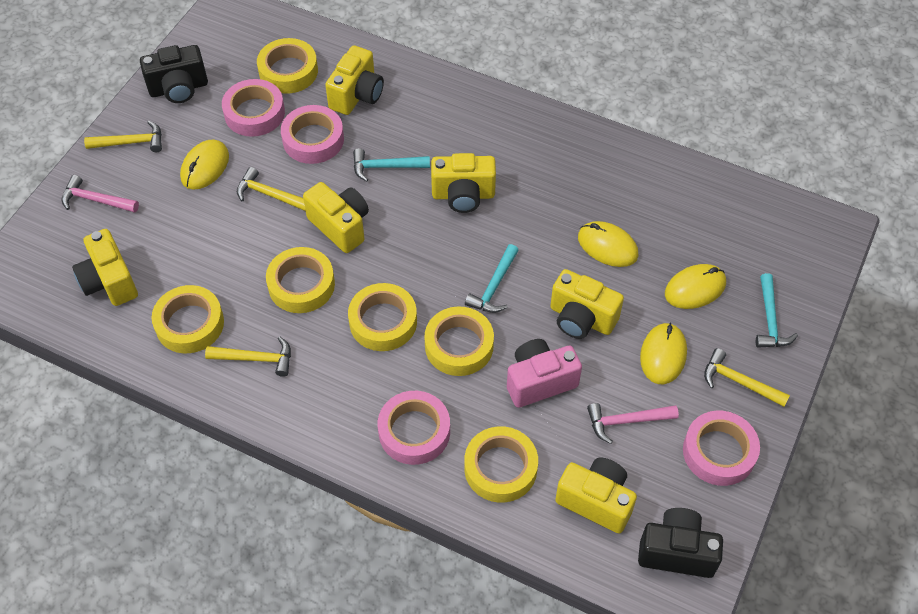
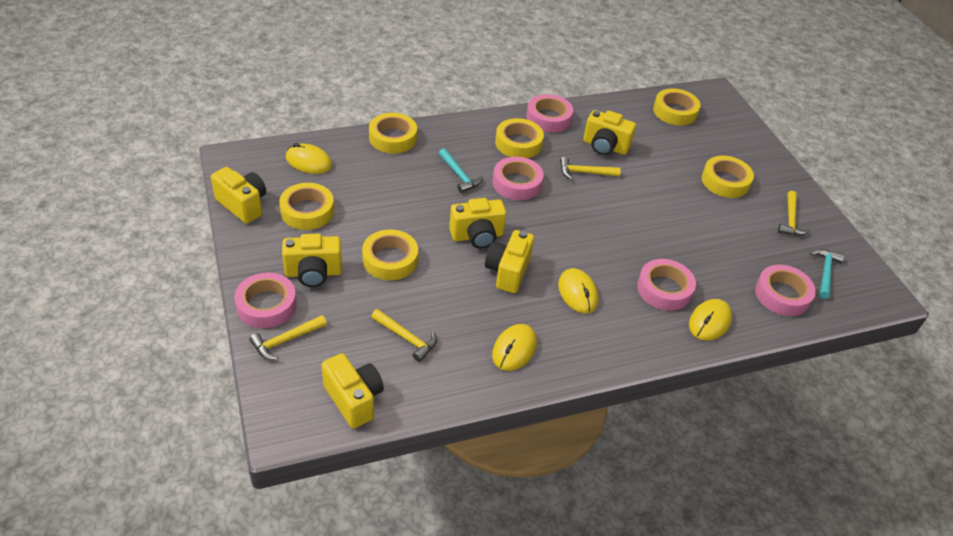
black camera: 2 -> 0
pink camera: 1 -> 0
pink hammer: 2 -> 0
pink tape: 4 -> 5
turquoise hammer: 3 -> 2

